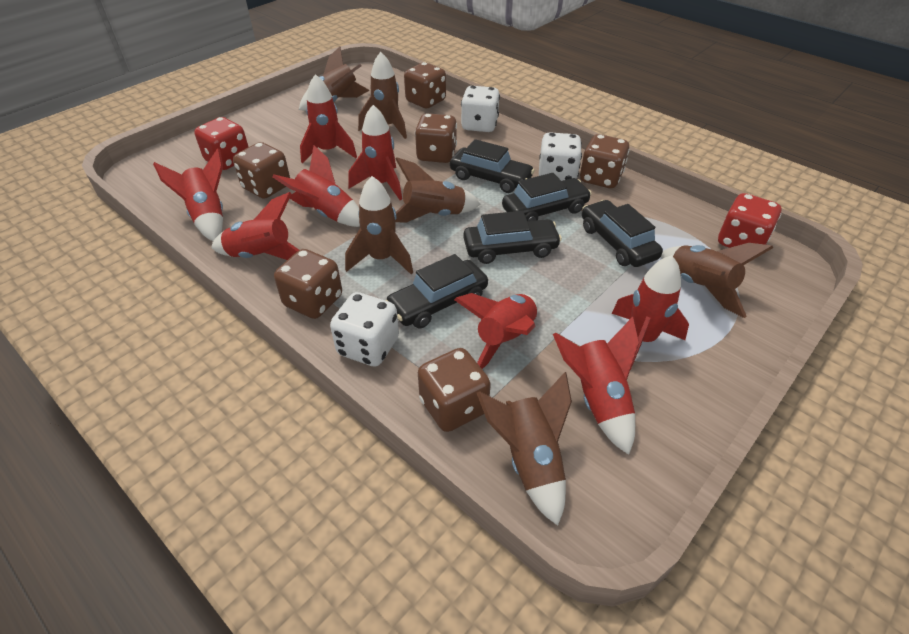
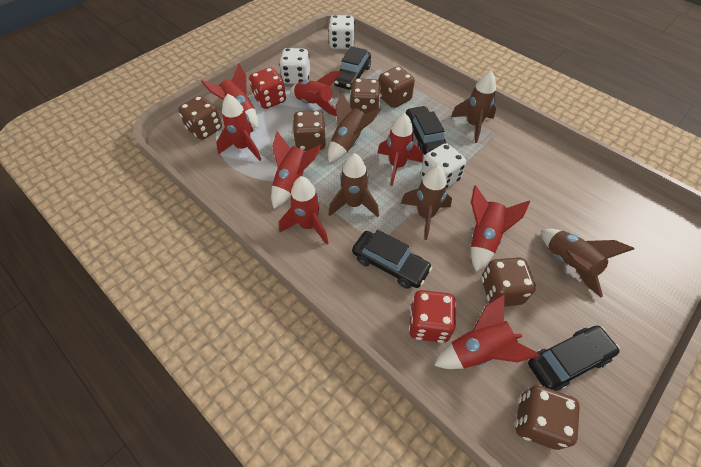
black car: 5 -> 4
brown rocket: 6 -> 5

